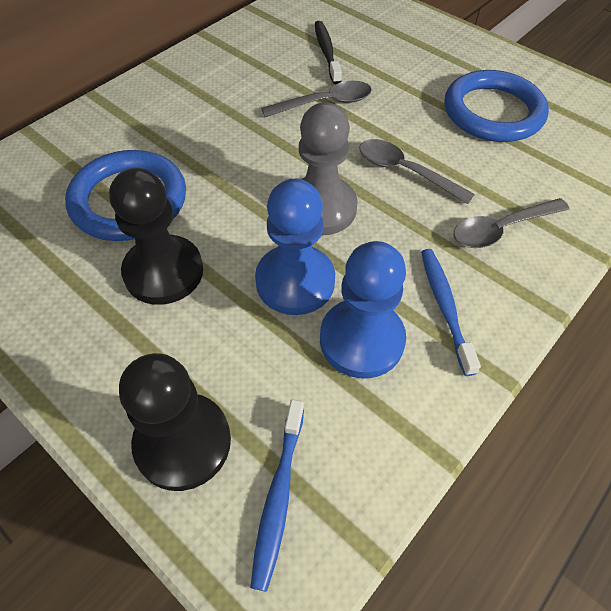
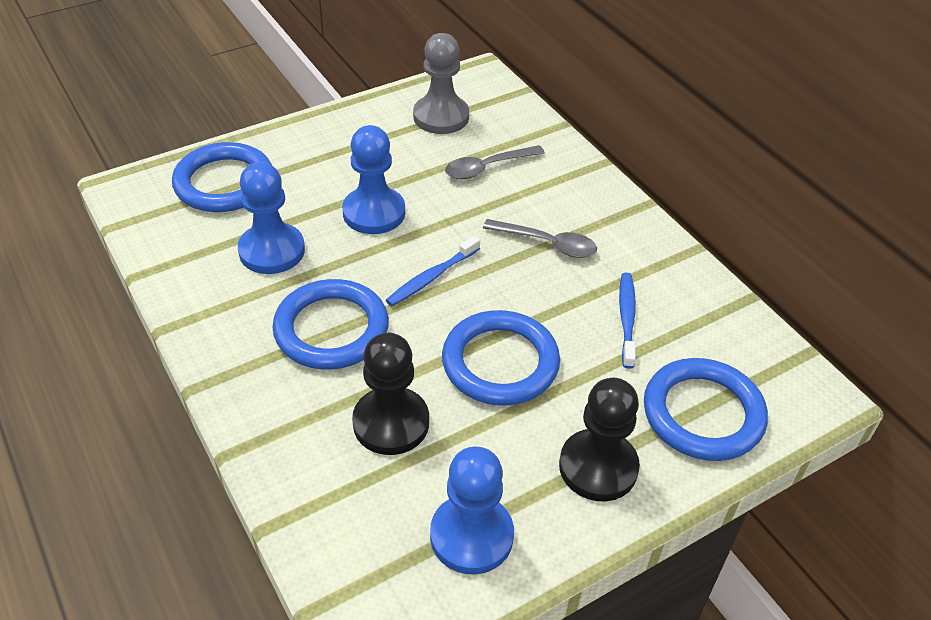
black toothbrush: 1 -> 0
blue pawn: 2 -> 3
blue ring: 2 -> 4
grey spoon: 3 -> 2

